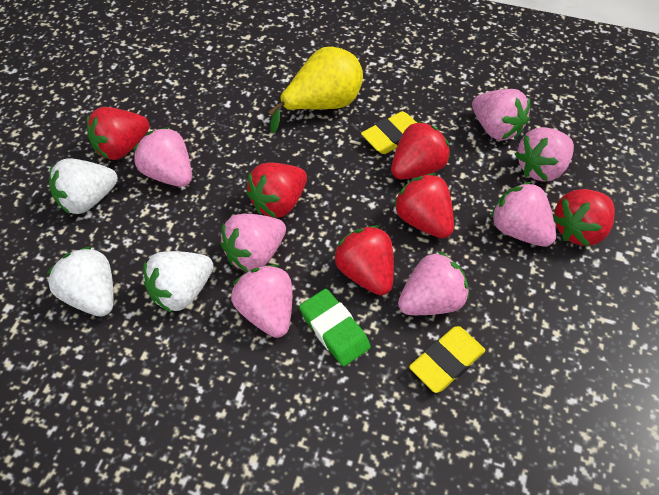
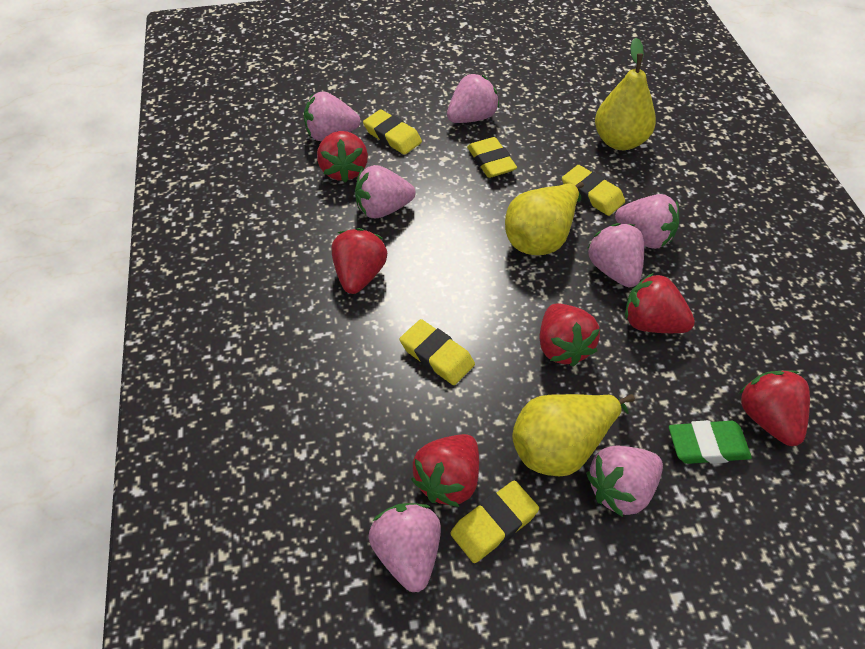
white strawberry: 3 -> 0
yellow eraser: 2 -> 5
yellow pear: 1 -> 3

